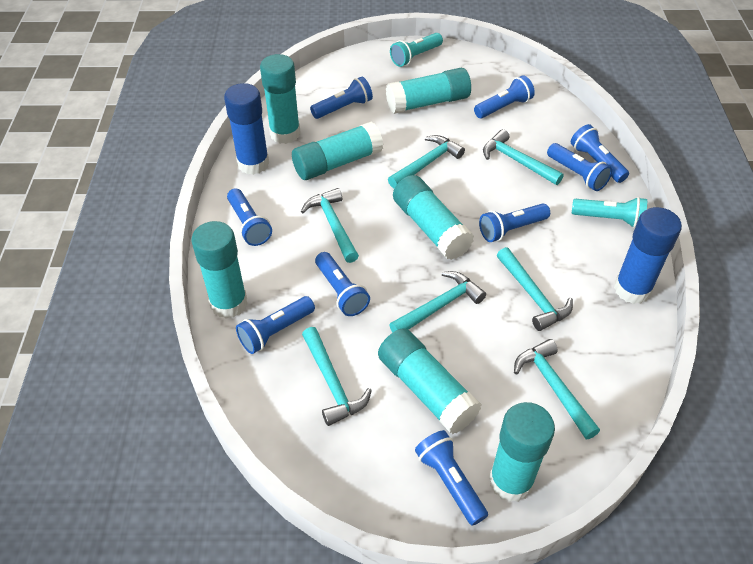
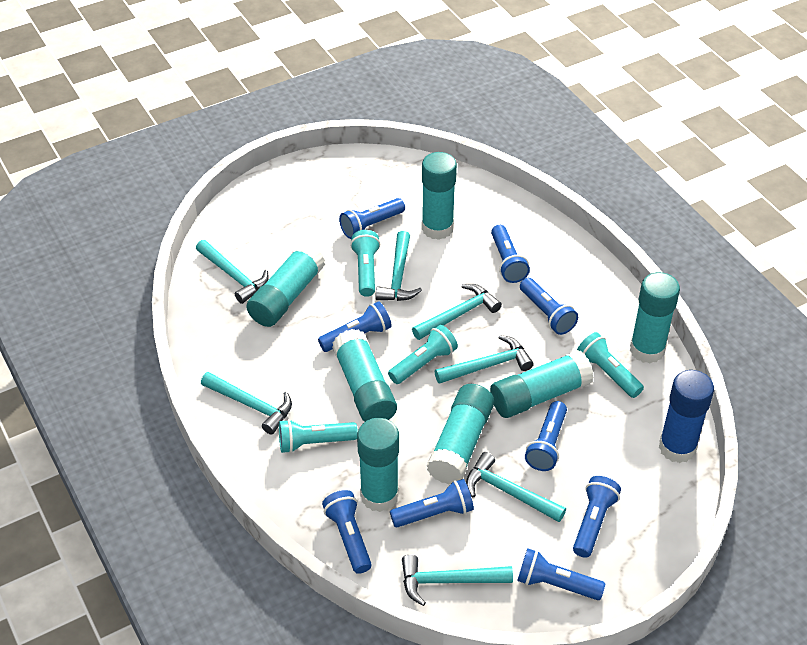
blue glue stick: 2 -> 1
turquoise flashlight: 2 -> 4

